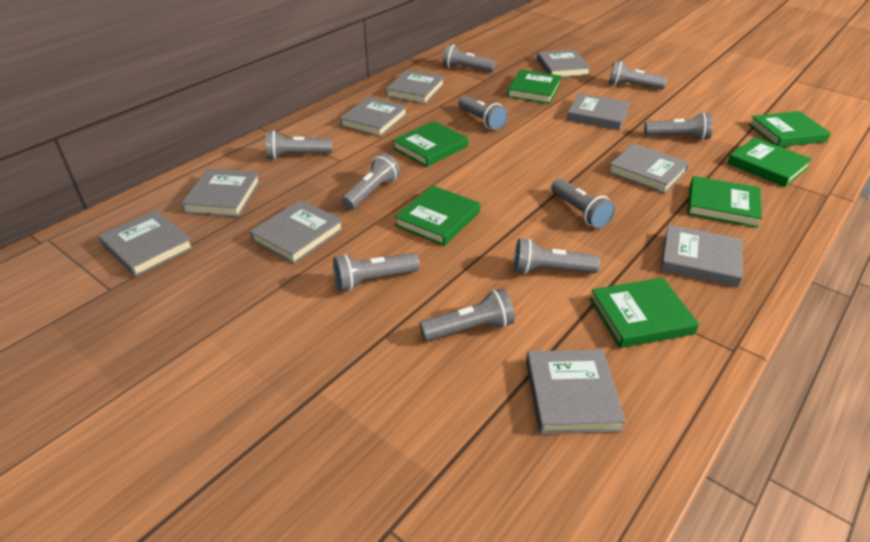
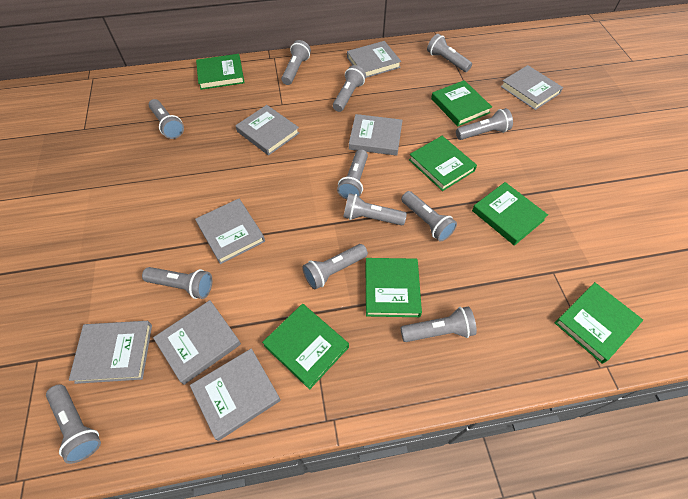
grey book: 10 -> 8
grey flashlight: 10 -> 12

